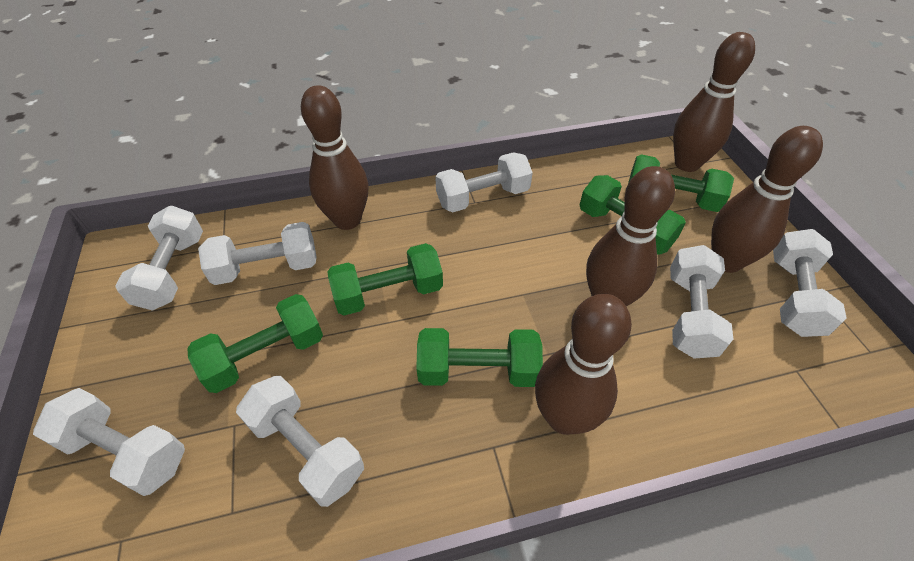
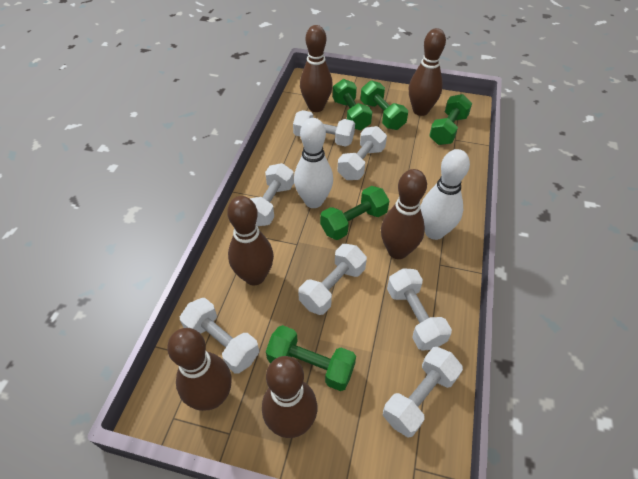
brown bowling pin: 5 -> 6
white bowling pin: 0 -> 2

